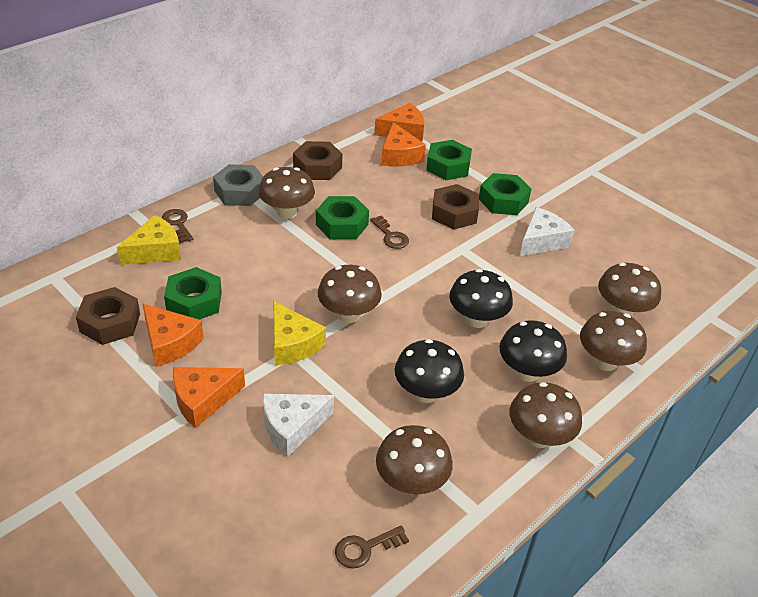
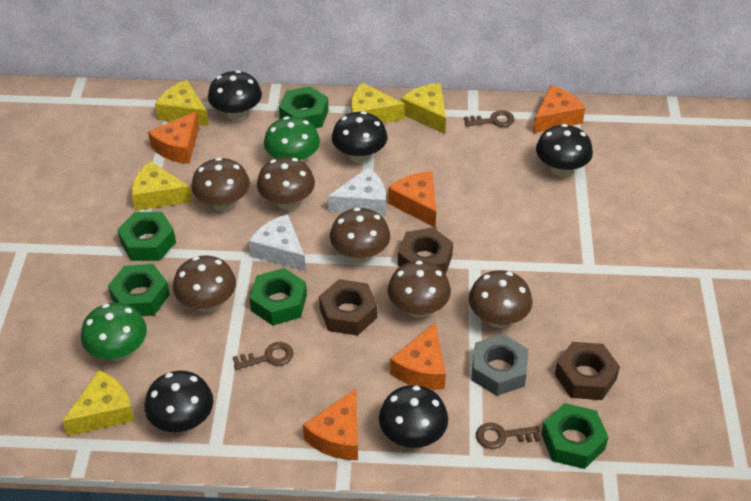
black mushroom: 3 -> 5
green mushroom: 0 -> 2
green nut: 4 -> 5
orange cheese: 4 -> 5
yellow cheese: 2 -> 5

